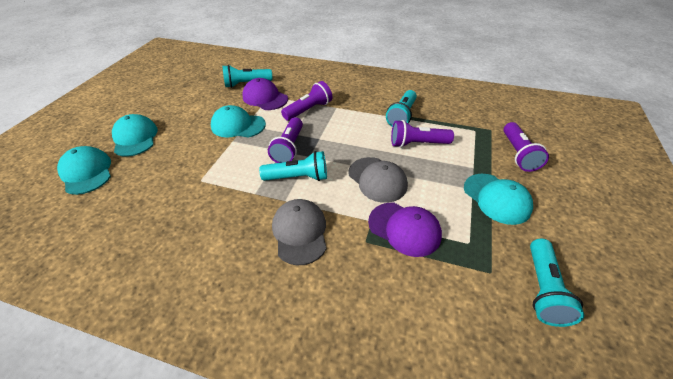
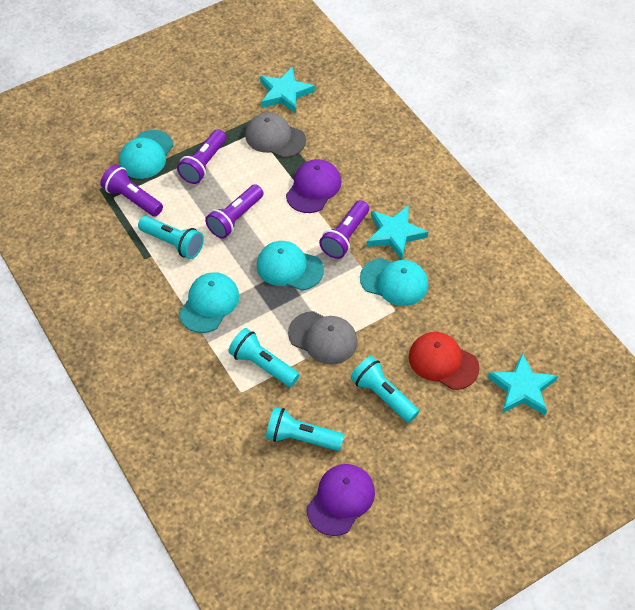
red cap: 0 -> 1
turquoise star: 0 -> 3

